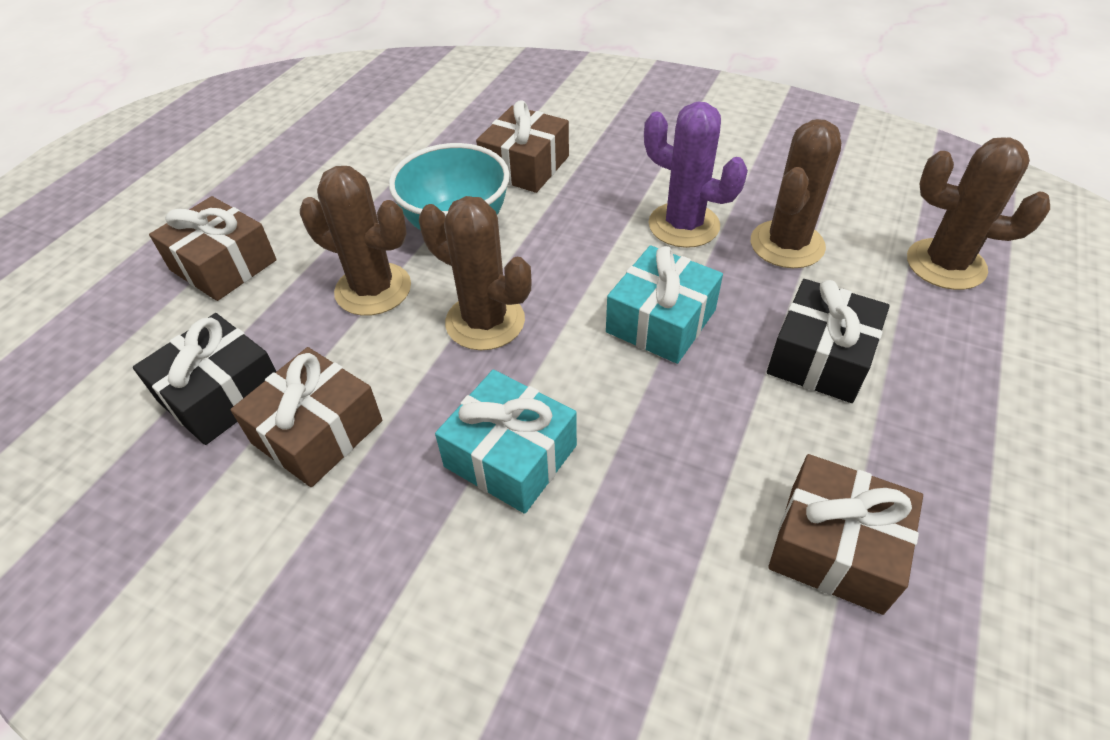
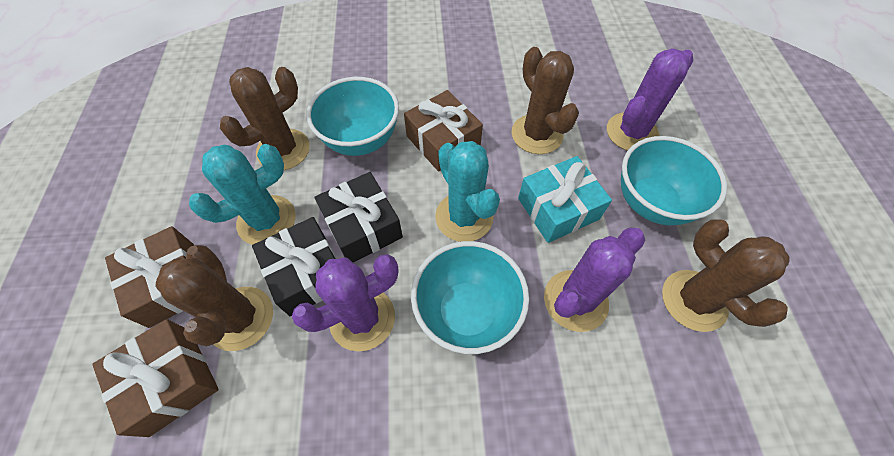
brown gift: 4 -> 3
purple cactus: 1 -> 3
turquoise bowl: 1 -> 3
turquoise cactus: 0 -> 2
turquoise gift: 2 -> 1

